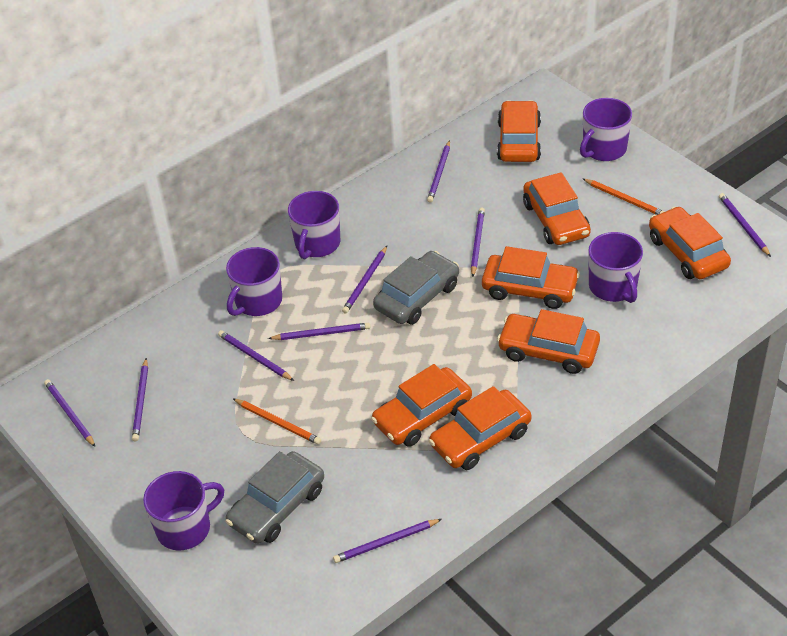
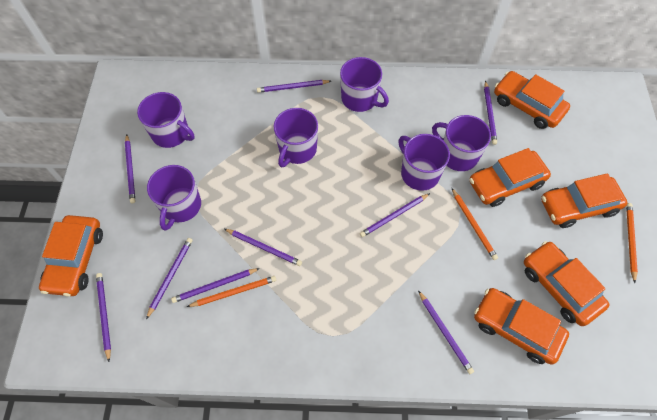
grey car: 2 -> 0
orange car: 7 -> 6
orange pencil: 2 -> 3
purple mug: 5 -> 6

